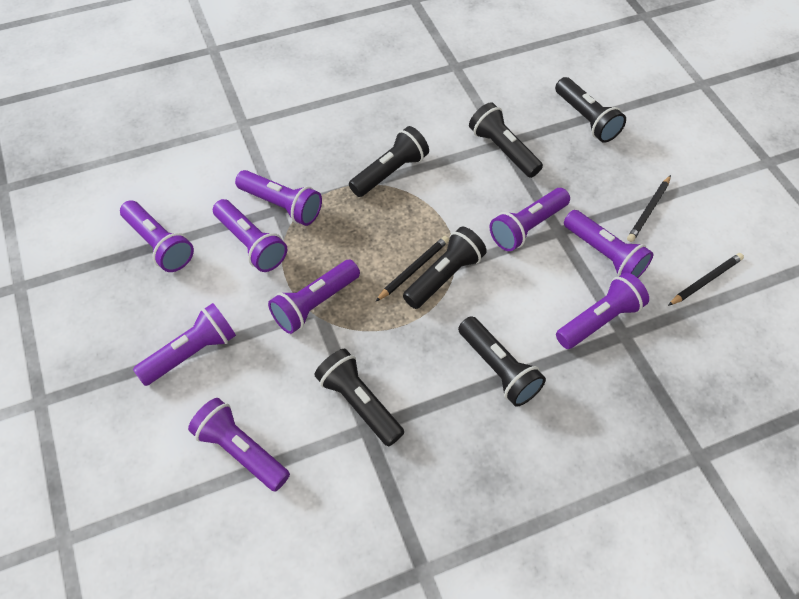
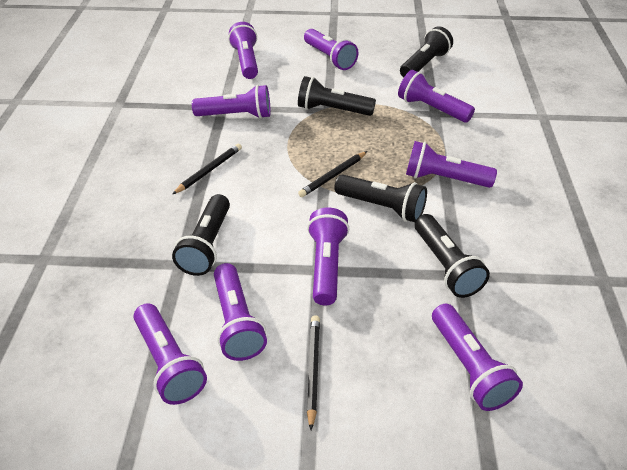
black flashlight: 6 -> 5

